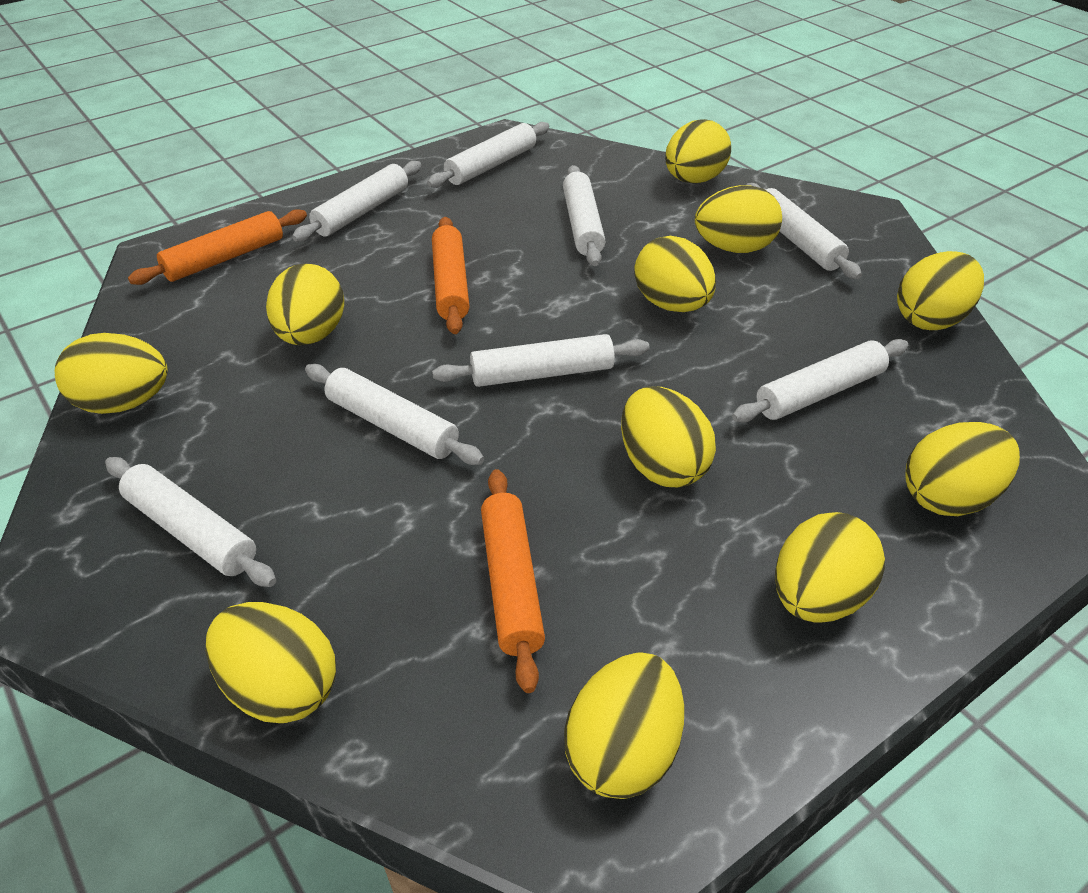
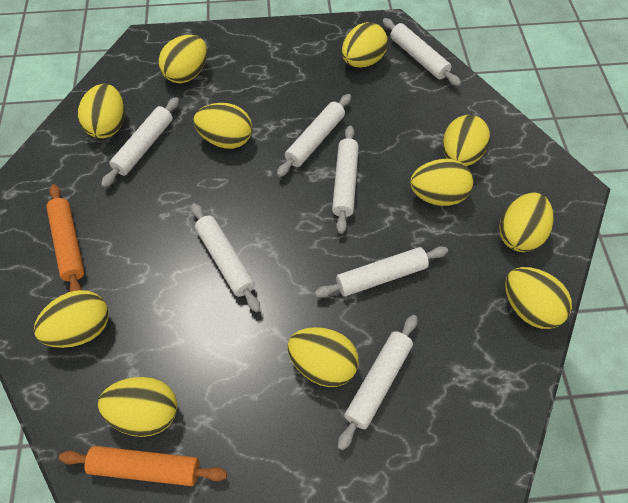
orange rolling pin: 3 -> 2
white rolling pin: 8 -> 7

